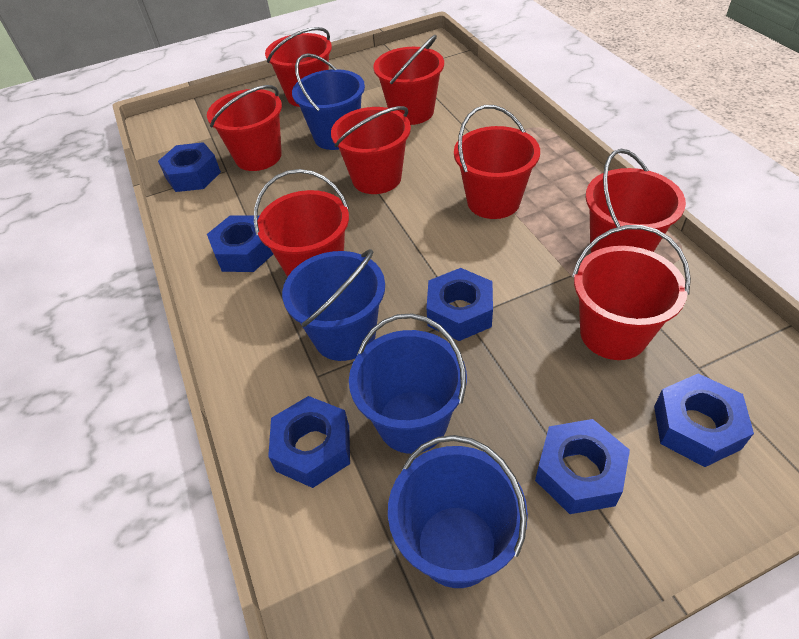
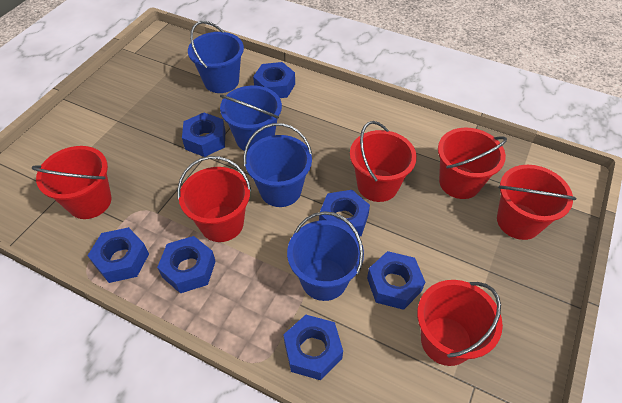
blue nut: 6 -> 7
red bucket: 8 -> 6

